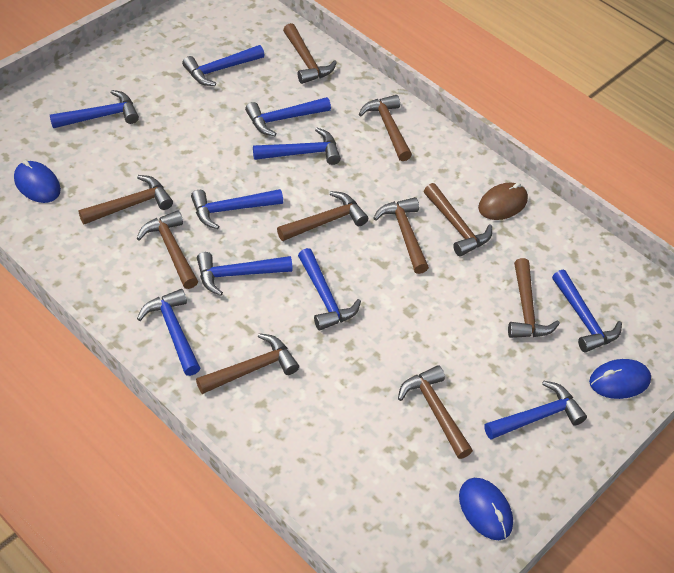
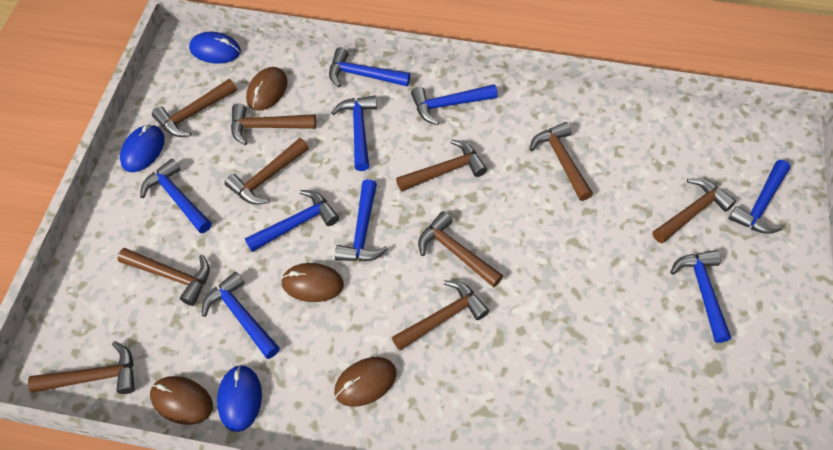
blue hammer: 10 -> 9
brown mouse: 1 -> 4

